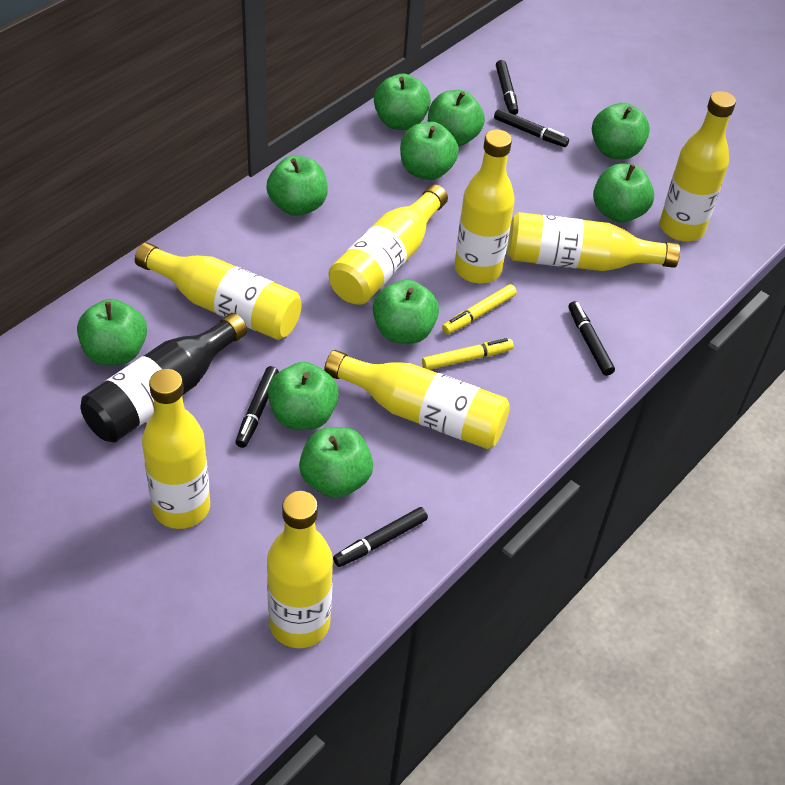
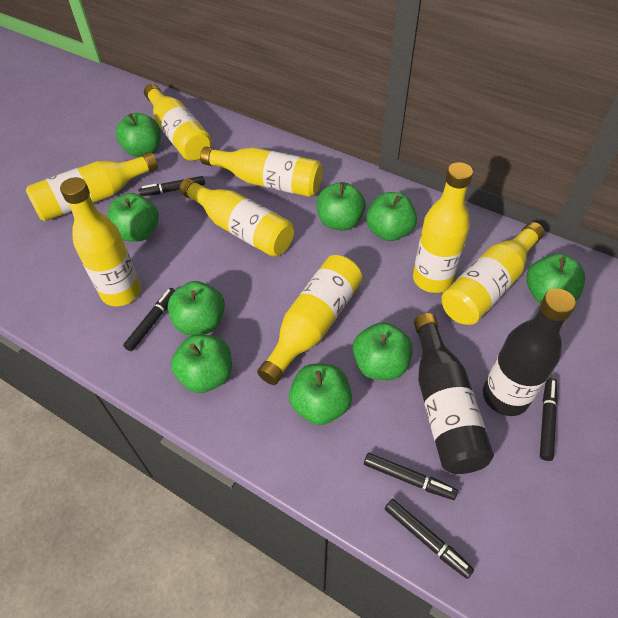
black bottle: 1 -> 2
green apple: 10 -> 9
yellow marker: 2 -> 0

